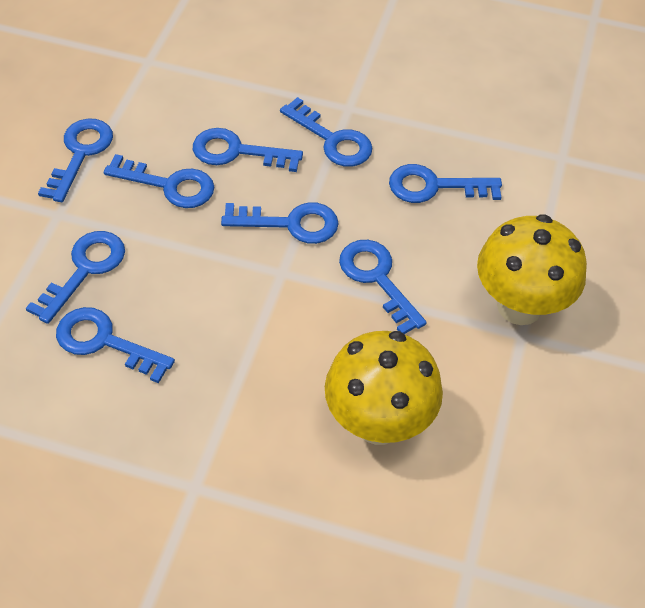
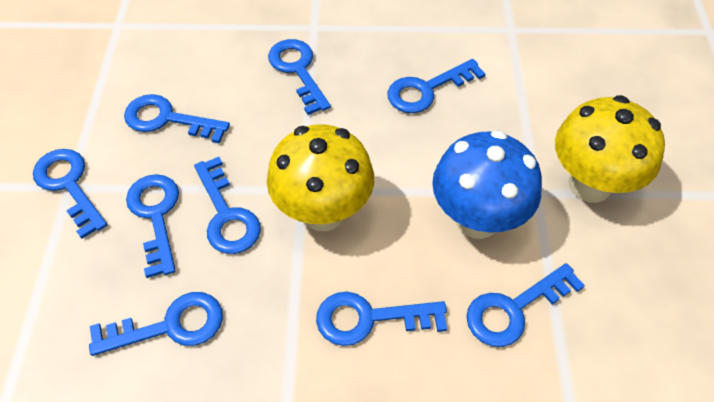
blue mushroom: 0 -> 1

